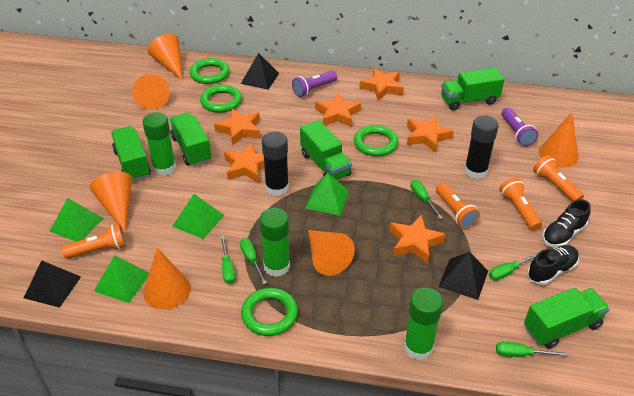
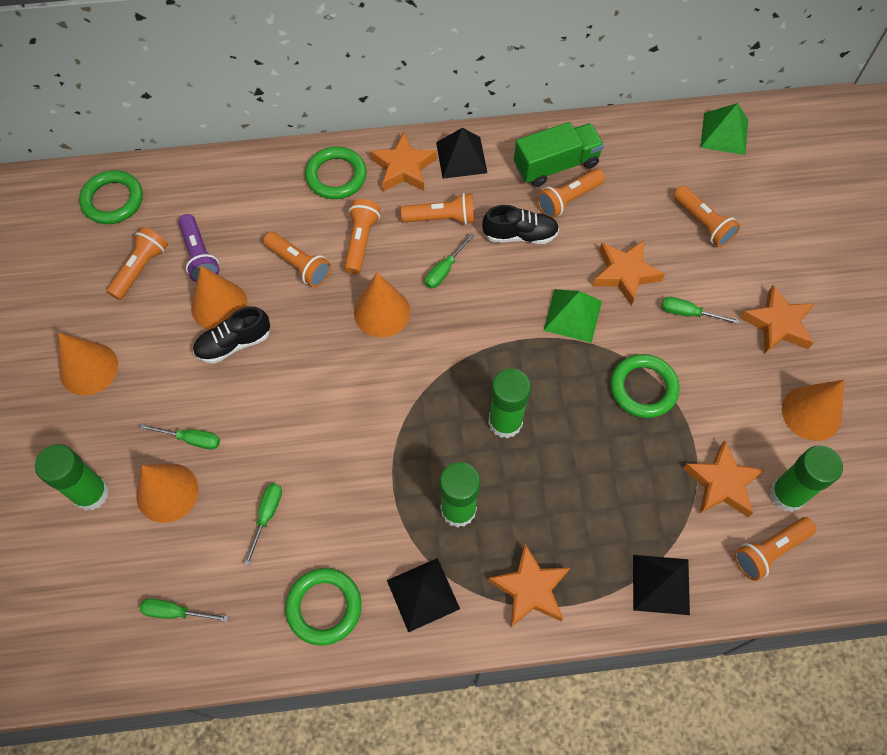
black glue stick: 2 -> 0
green glue stick: 3 -> 4
green pyramid: 4 -> 2
green truck: 5 -> 1
orange cone: 6 -> 5
orange flashlight: 4 -> 7
orange star: 6 -> 5
purple flashlight: 2 -> 1

